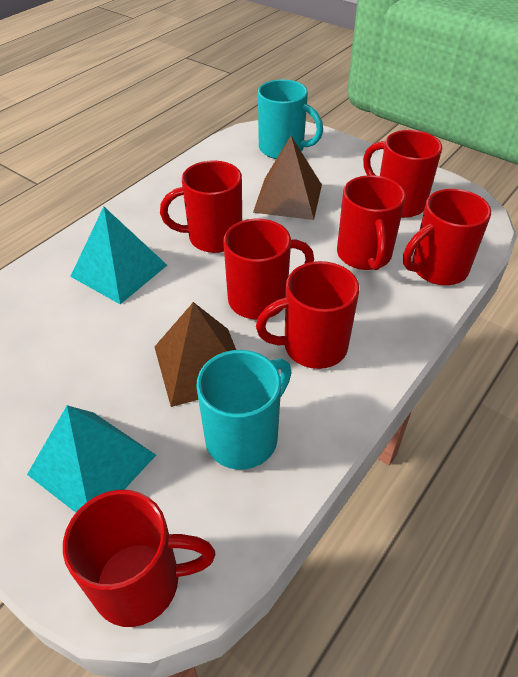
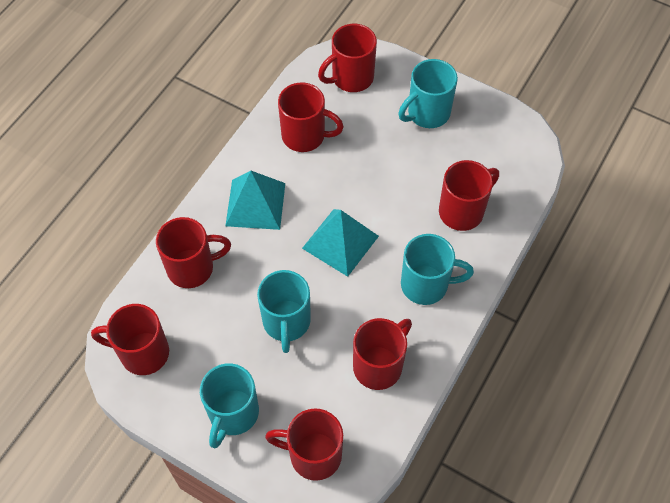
brown pyramid: 2 -> 0
turquoise mug: 2 -> 4

